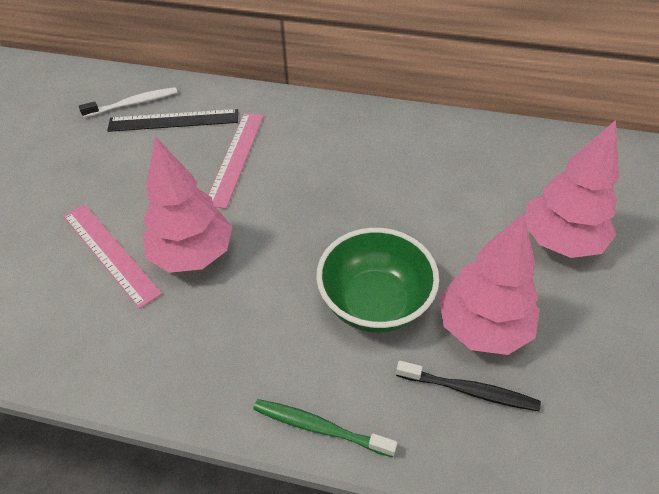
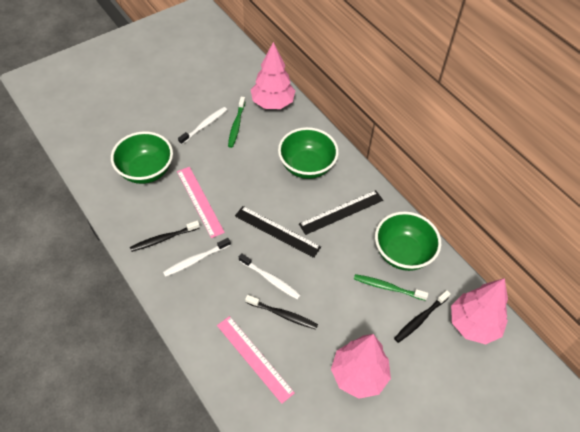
black ruler: 1 -> 2
black toothbrush: 1 -> 3
green bowl: 1 -> 3
green toothbrush: 1 -> 2
white toothbrush: 1 -> 3

